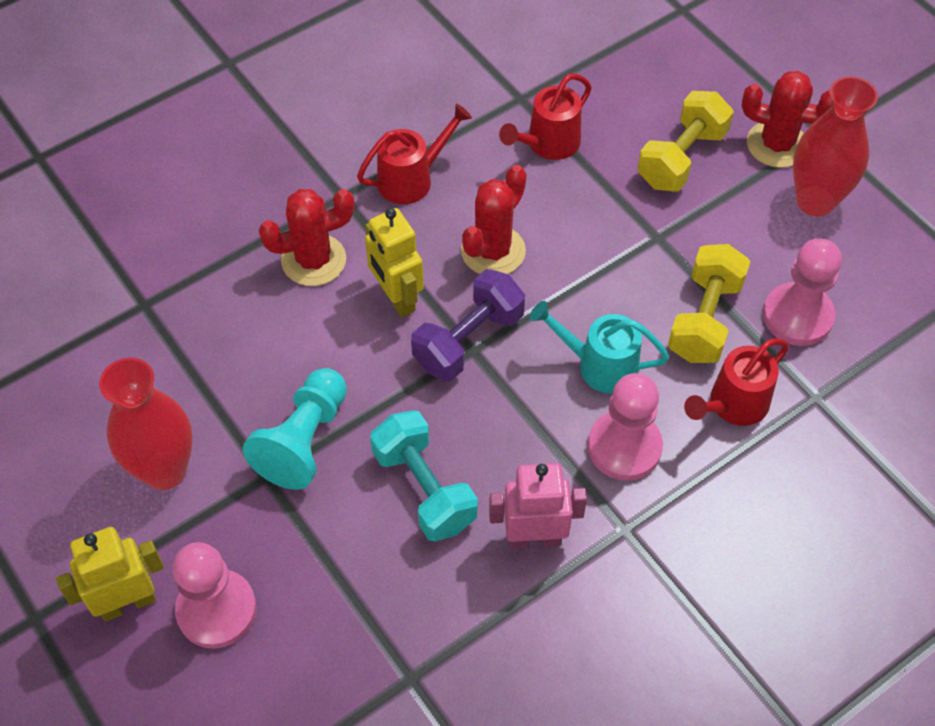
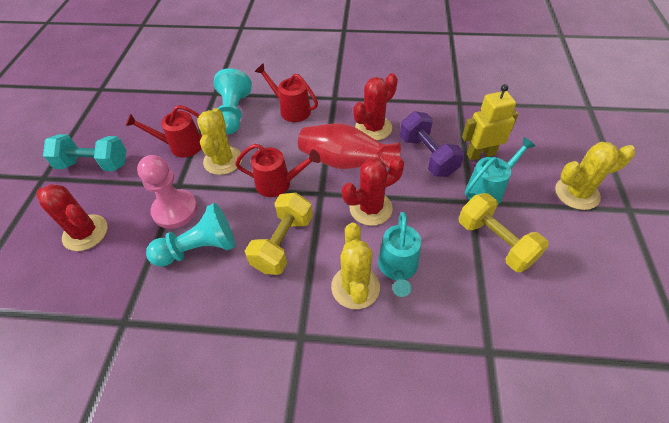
pink pawn: 3 -> 1
pink robot: 1 -> 0
red vase: 2 -> 1
turquoise pawn: 1 -> 2
turquoise watering can: 1 -> 2
yellow cactus: 0 -> 3
yellow robot: 2 -> 1

